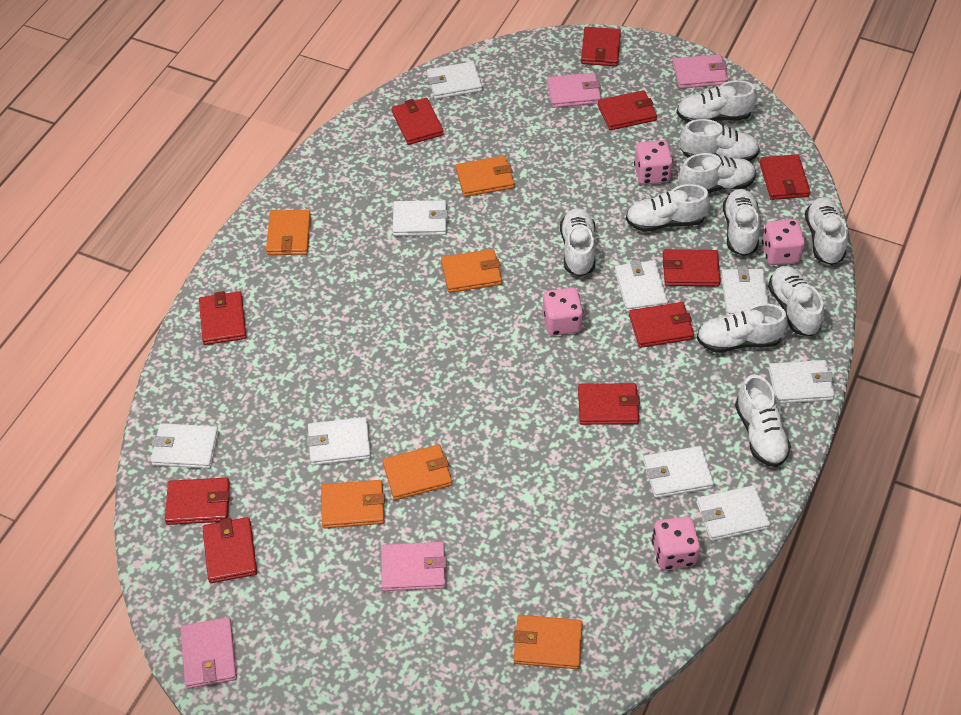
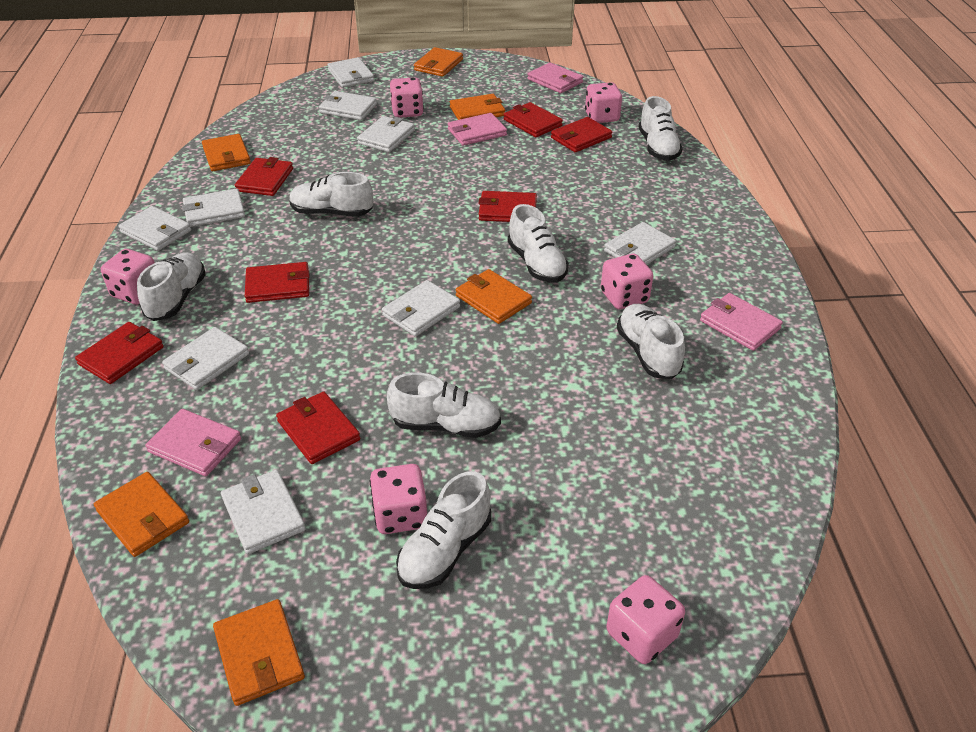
pink dice: 4 -> 6
red wallet: 10 -> 7
white shoe: 10 -> 7

